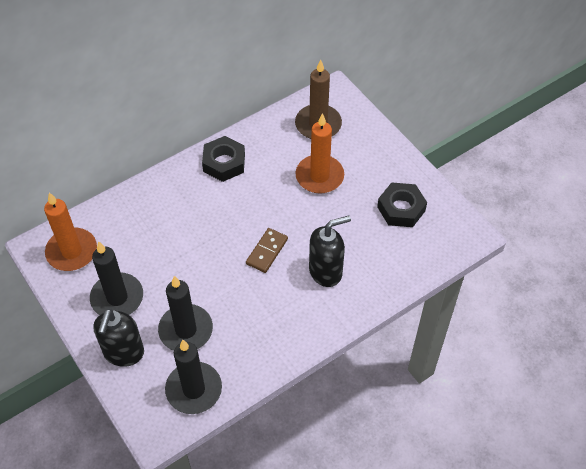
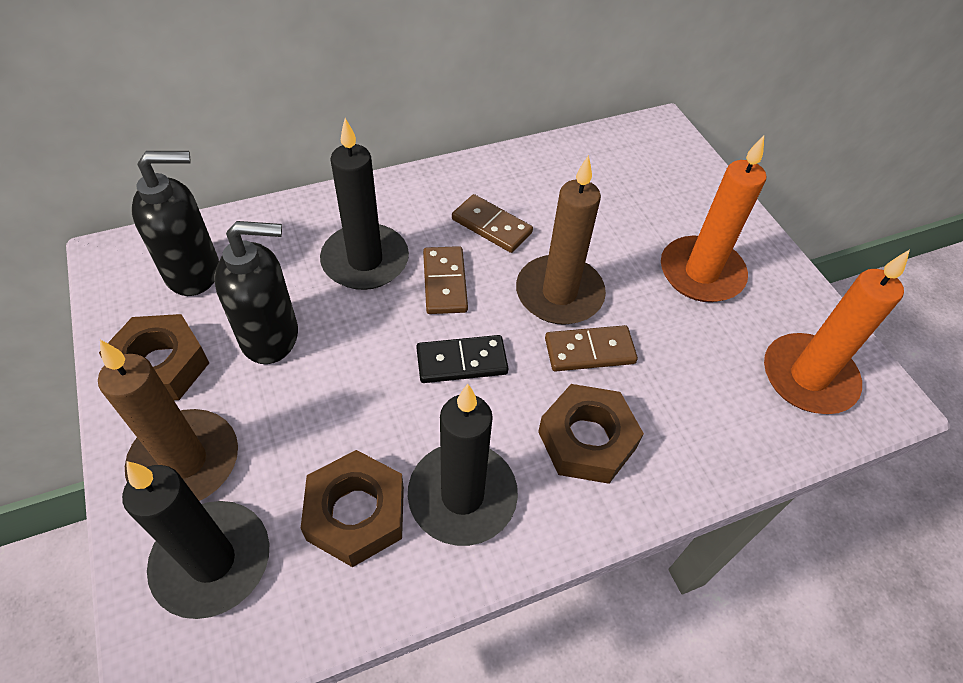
black domino: 0 -> 1
black nut: 2 -> 0
brown candle: 1 -> 2
brown domino: 1 -> 3
brown nut: 0 -> 3

